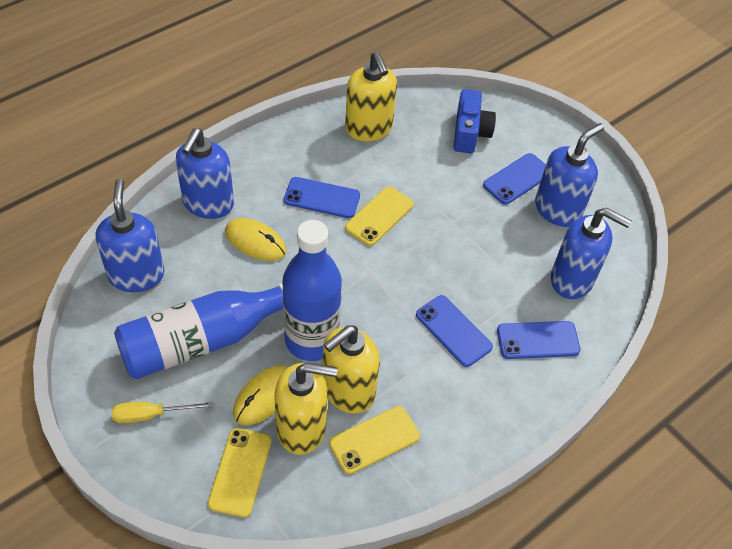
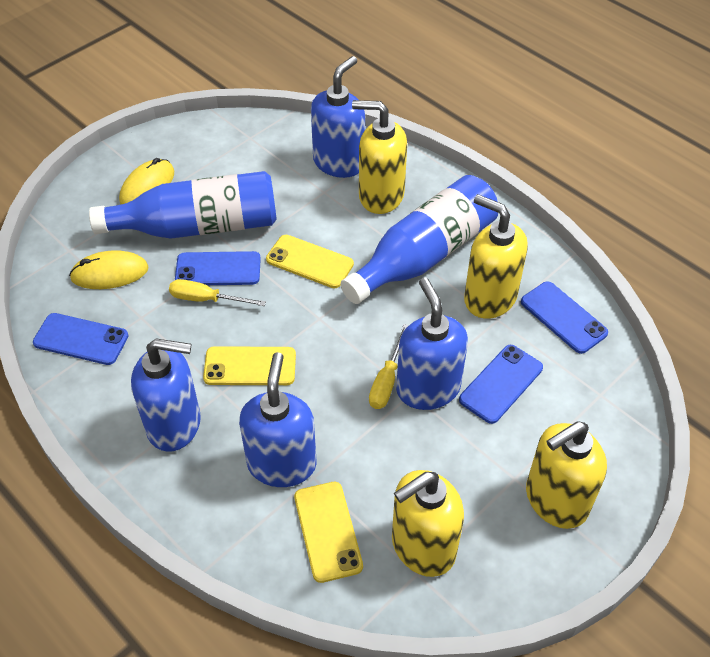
blue camera: 1 -> 0
yellow screwdriver: 1 -> 2
yellow soap dispenser: 3 -> 4

